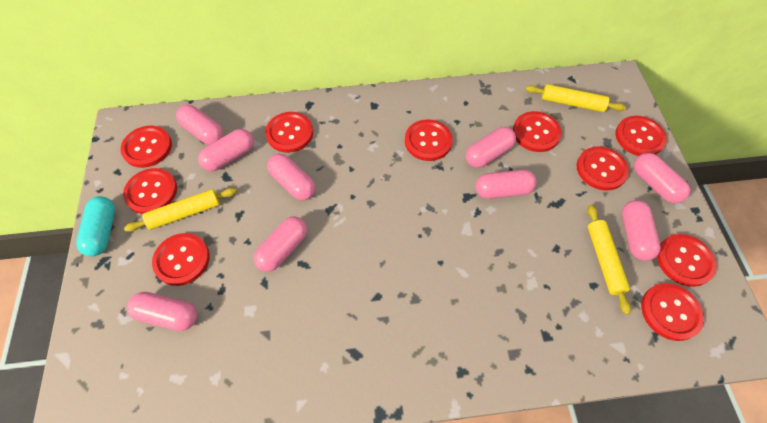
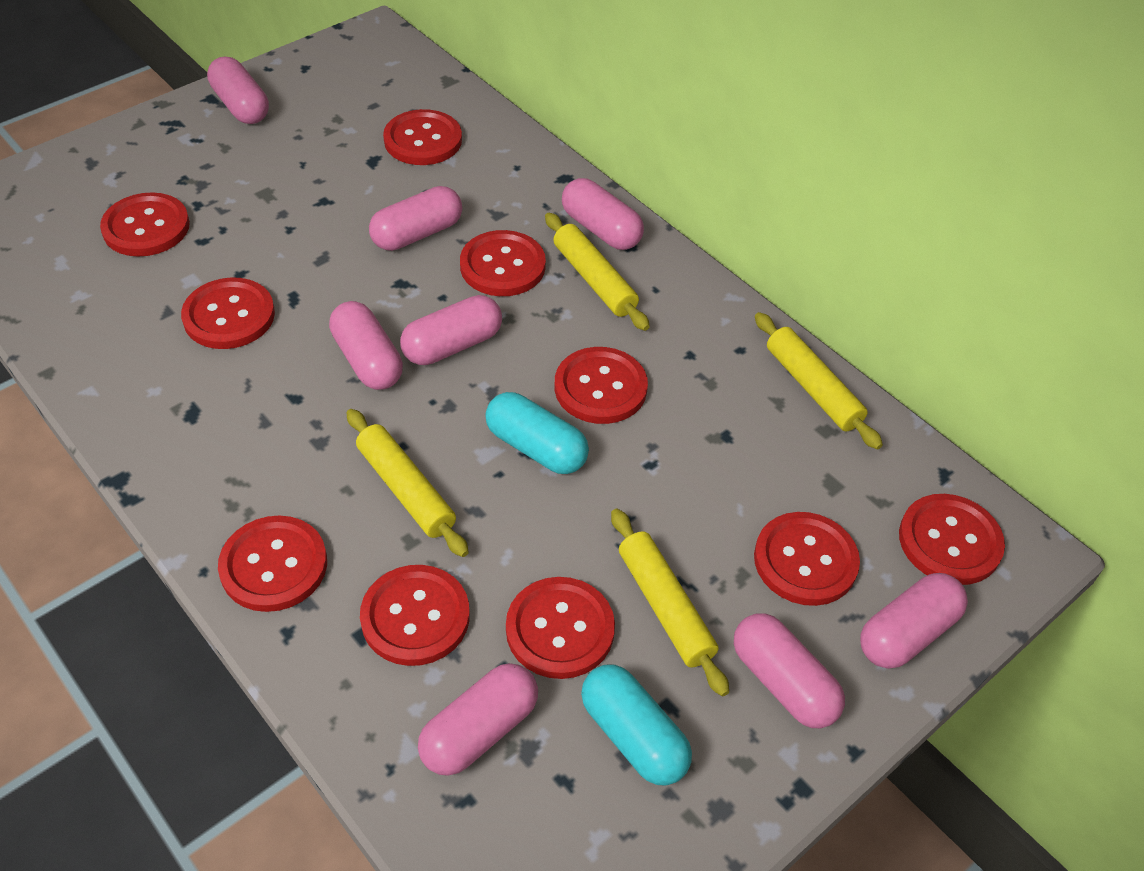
pink capsule: 9 -> 8
turquoise capsule: 1 -> 2
yellow rolling pin: 3 -> 4

